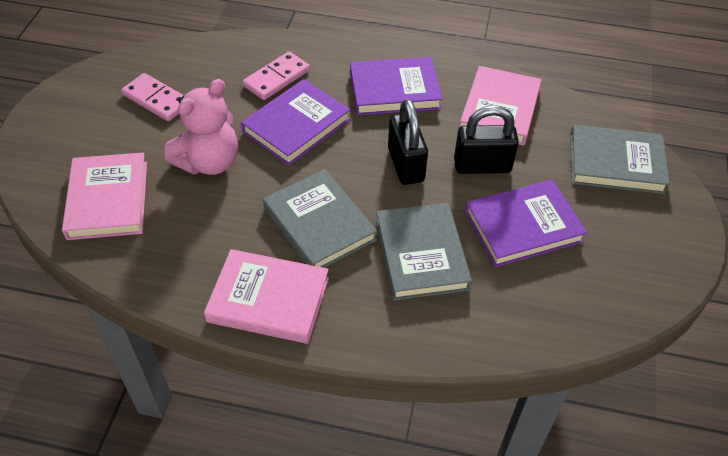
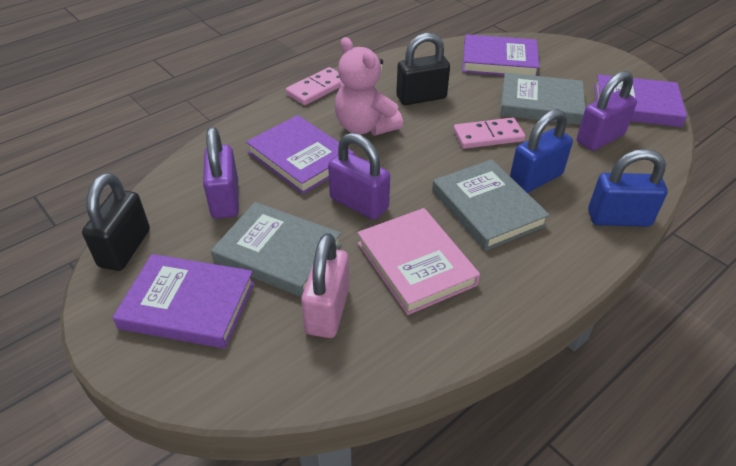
blue padlock: 0 -> 2
pink book: 3 -> 1
pink padlock: 0 -> 1
purple book: 3 -> 4
purple padlock: 0 -> 3

